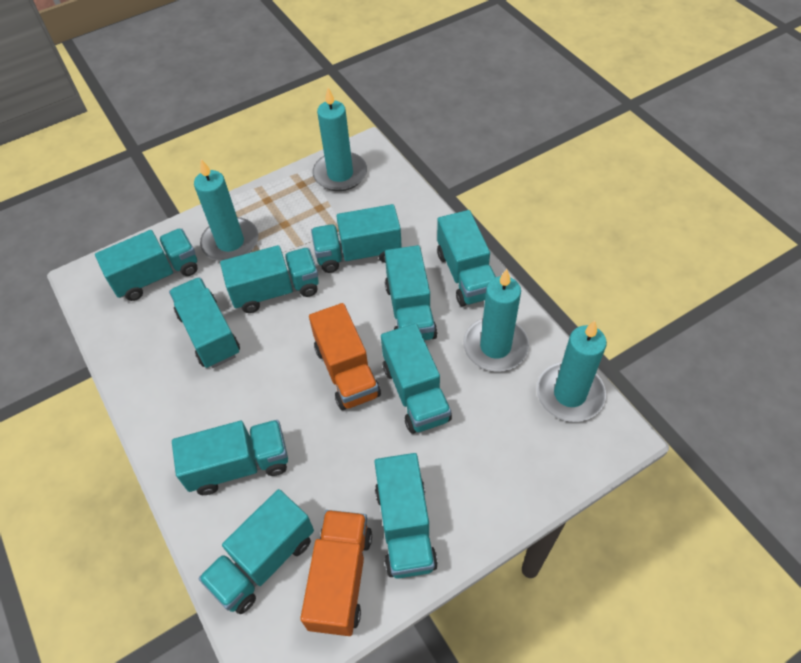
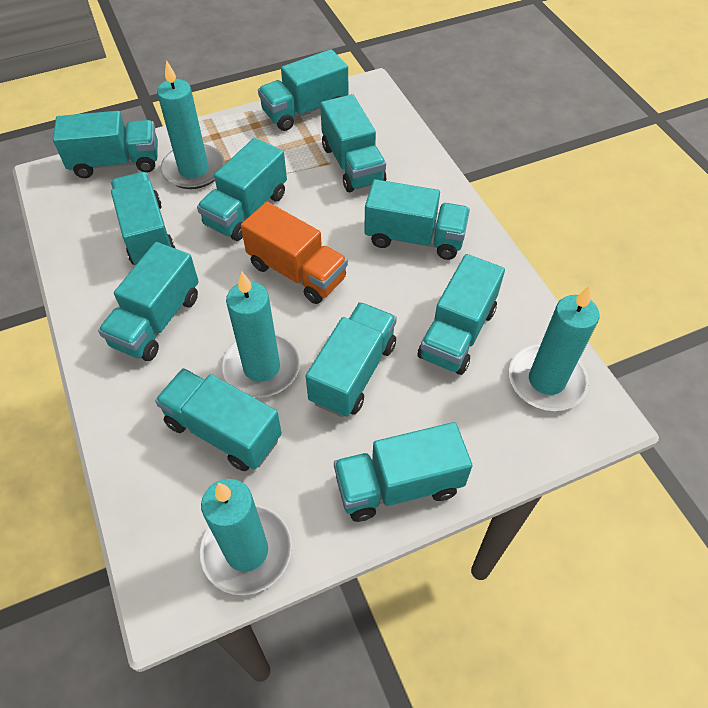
orange truck: 2 -> 1
turquoise truck: 10 -> 11

